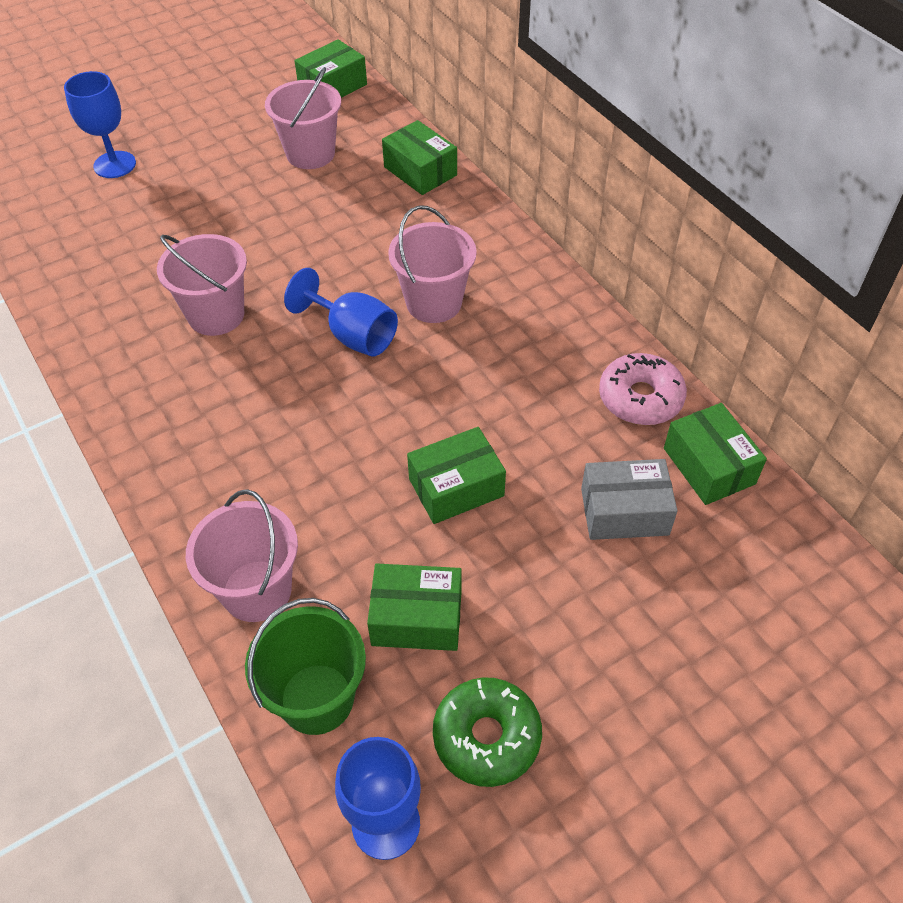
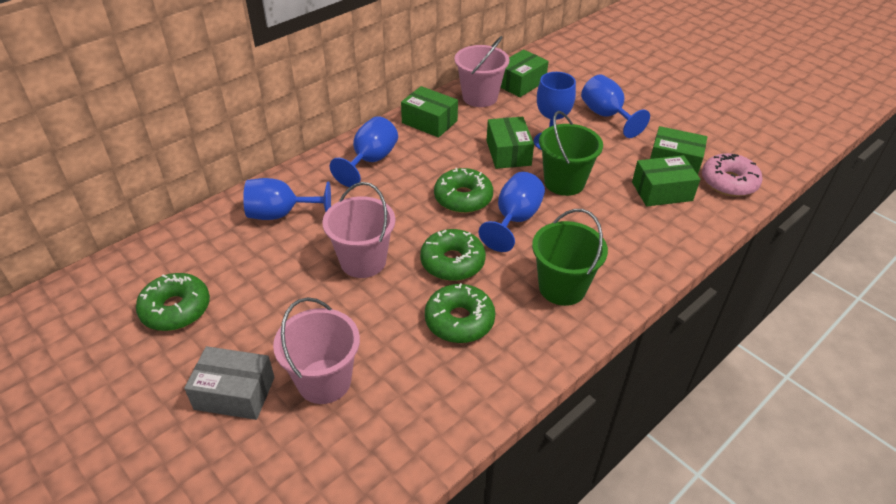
blue goblet: 3 -> 5
green bucket: 1 -> 2
green donut: 1 -> 4
pink bucket: 4 -> 3

